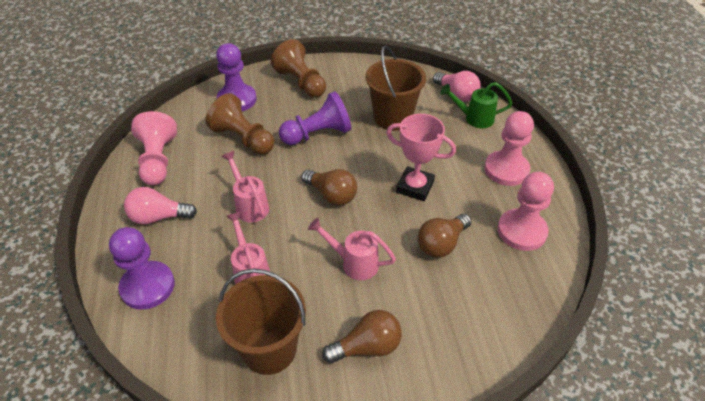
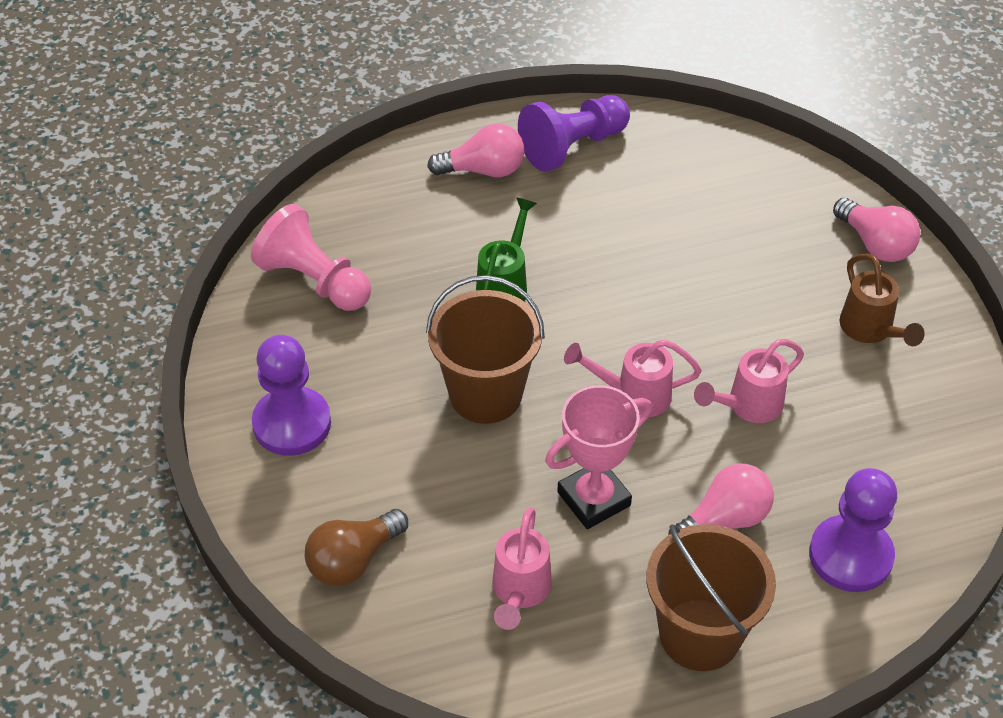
brown light bulb: 3 -> 1
brown pawn: 2 -> 0
brown watering can: 0 -> 1
pink light bulb: 2 -> 3
pink pawn: 3 -> 1

